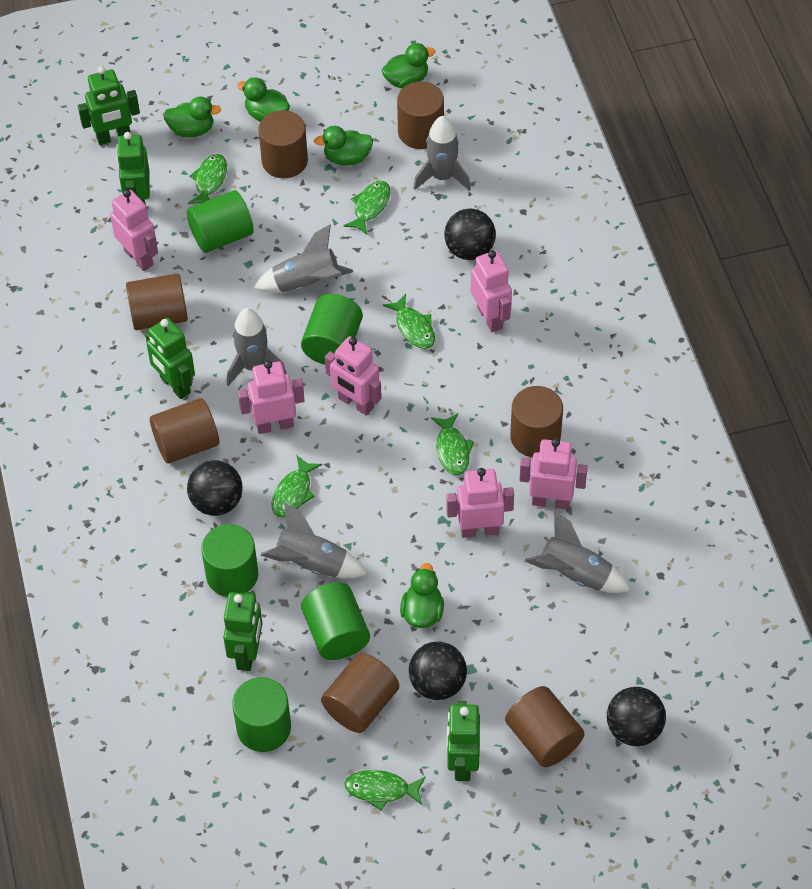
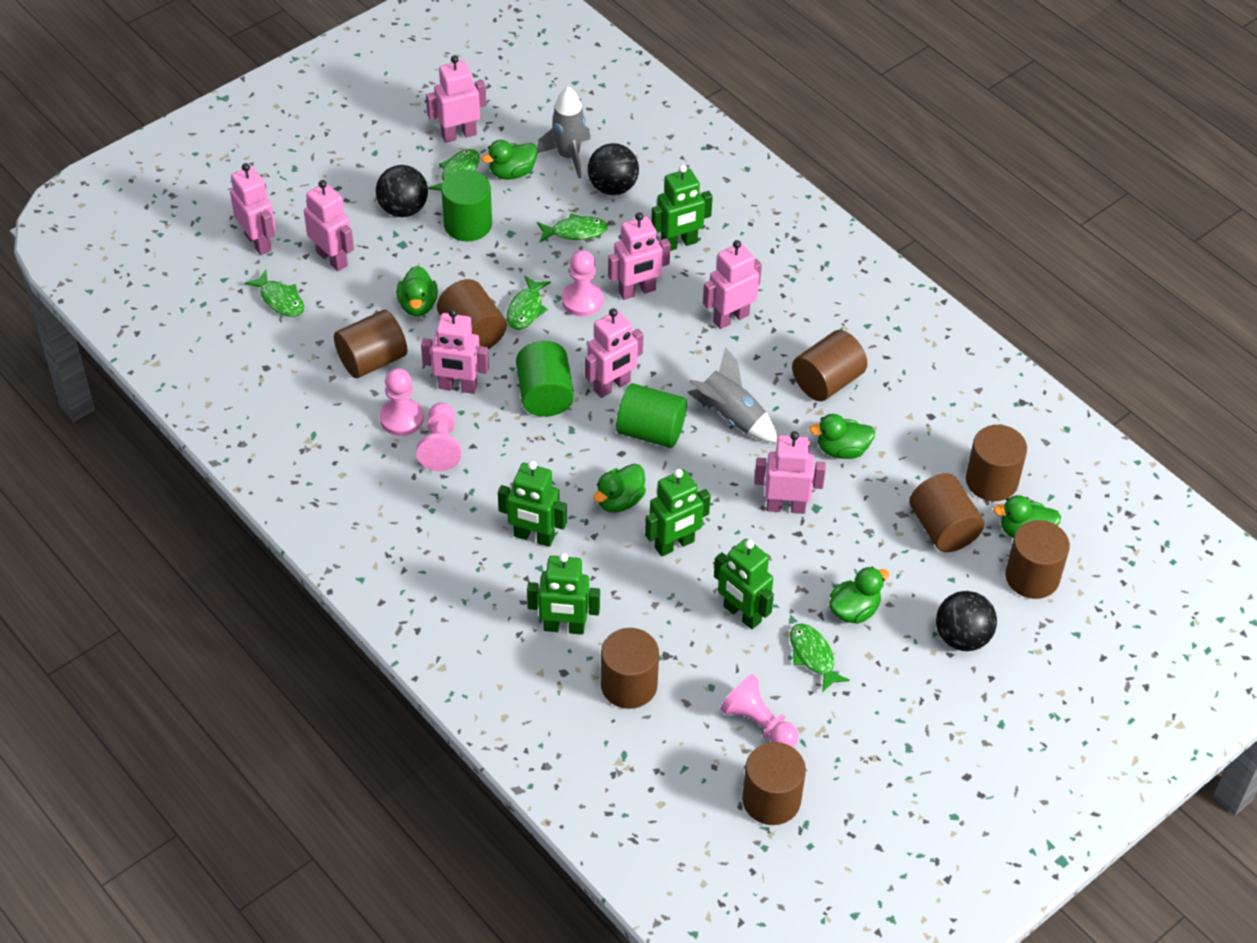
black ball: 4 -> 3
brown cylinder: 7 -> 8
green cylinder: 5 -> 3
green duck: 5 -> 6
green fish: 6 -> 5
grey rocket: 5 -> 2
pink pawn: 0 -> 4
pink robot: 6 -> 8

